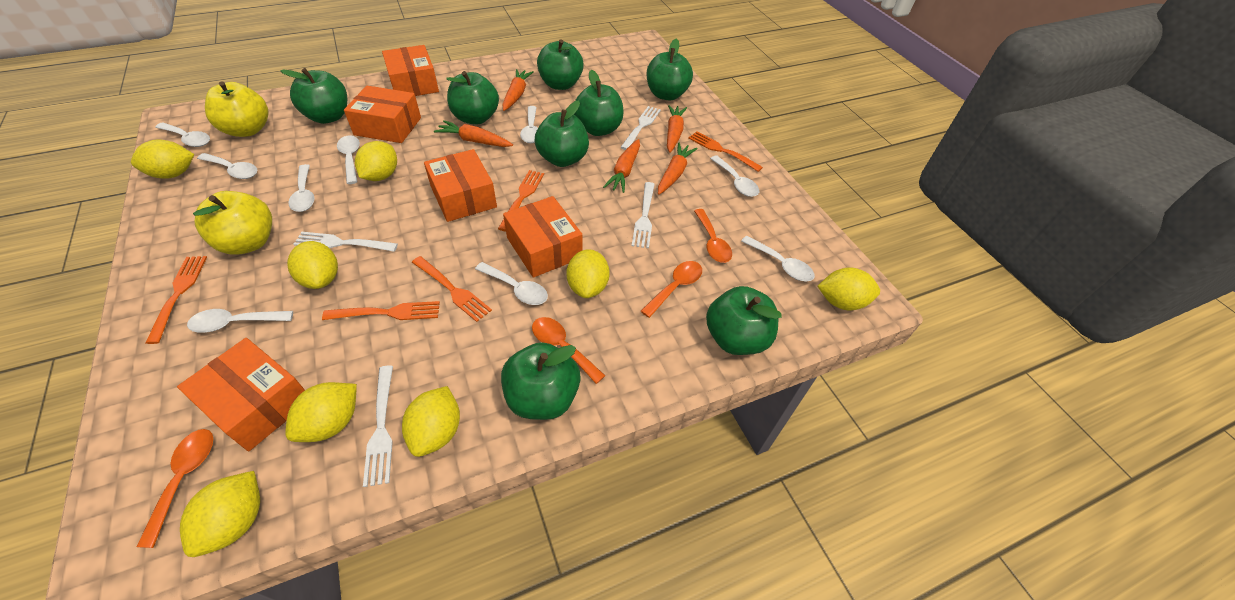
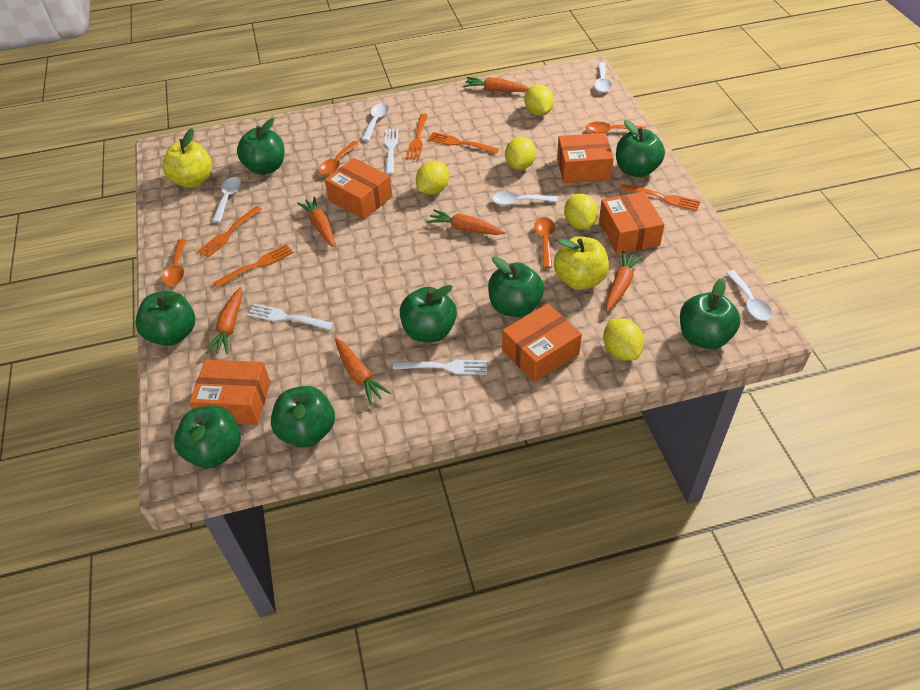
orange carrot: 5 -> 6
white fork: 4 -> 3
white spoon: 9 -> 5
yellow lemon: 8 -> 5

